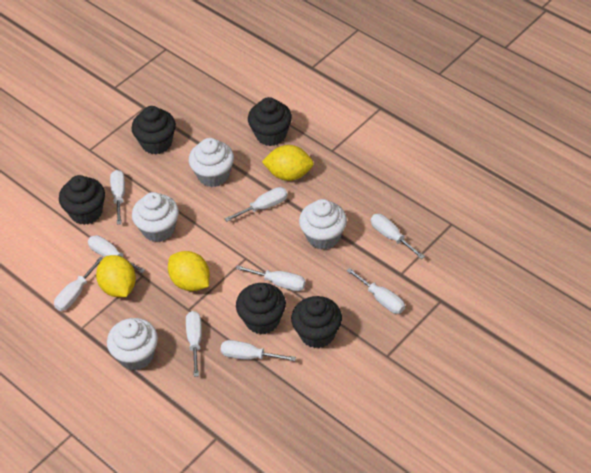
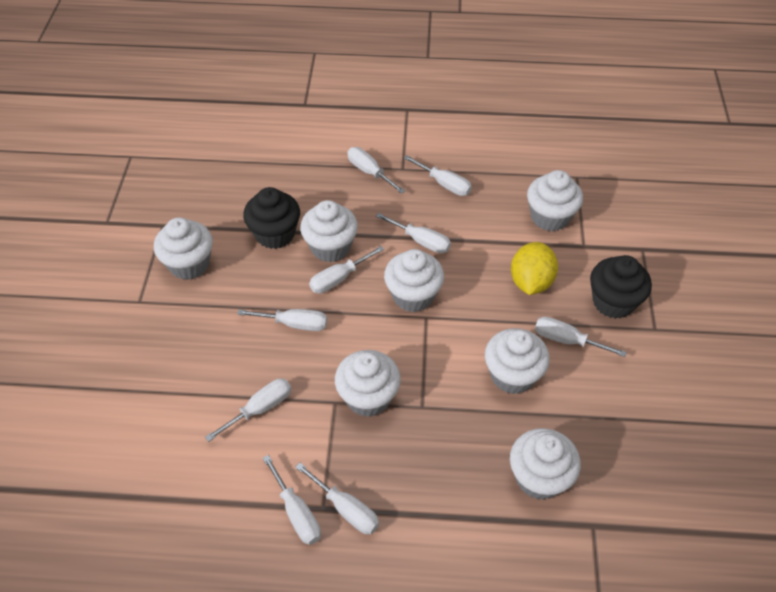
black cupcake: 5 -> 2
white cupcake: 4 -> 7
yellow lemon: 3 -> 1

